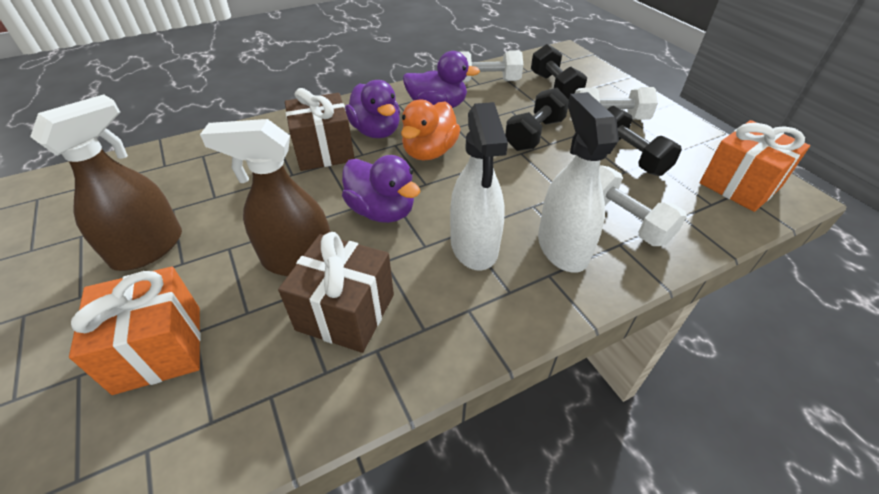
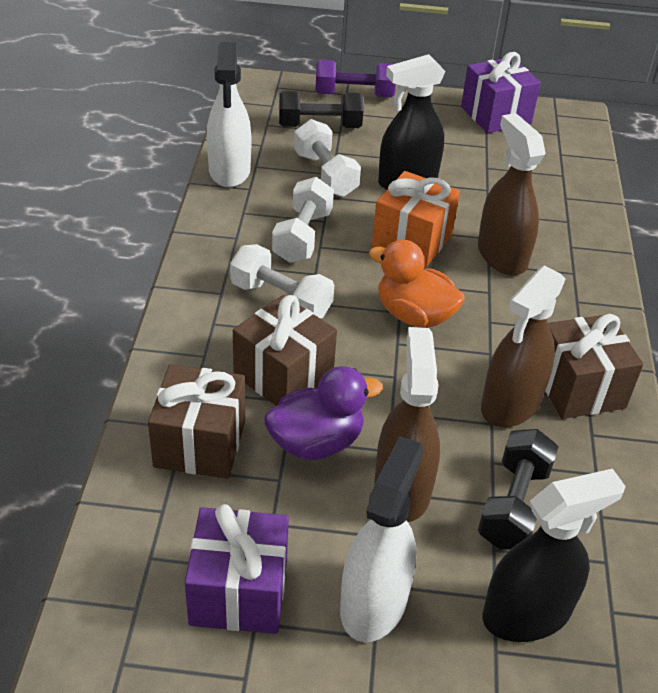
black dumbbell: 3 -> 2
black spray bottle: 0 -> 2
brown gift: 2 -> 3
brown spray bottle: 2 -> 3
orange gift: 2 -> 1
purple duck: 3 -> 1
purple dumbbell: 0 -> 1
purple gift: 0 -> 2

